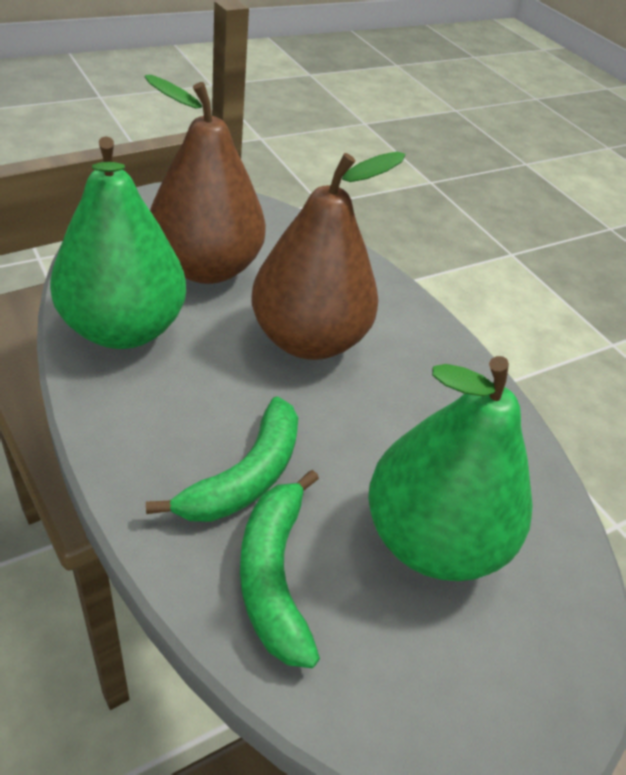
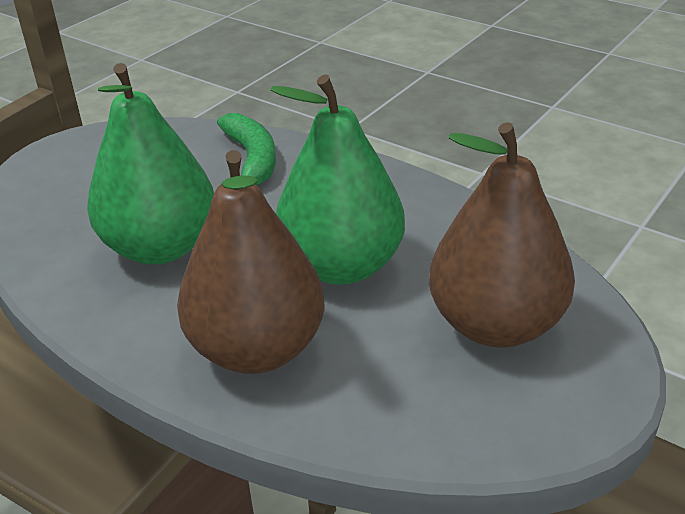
green banana: 2 -> 1

